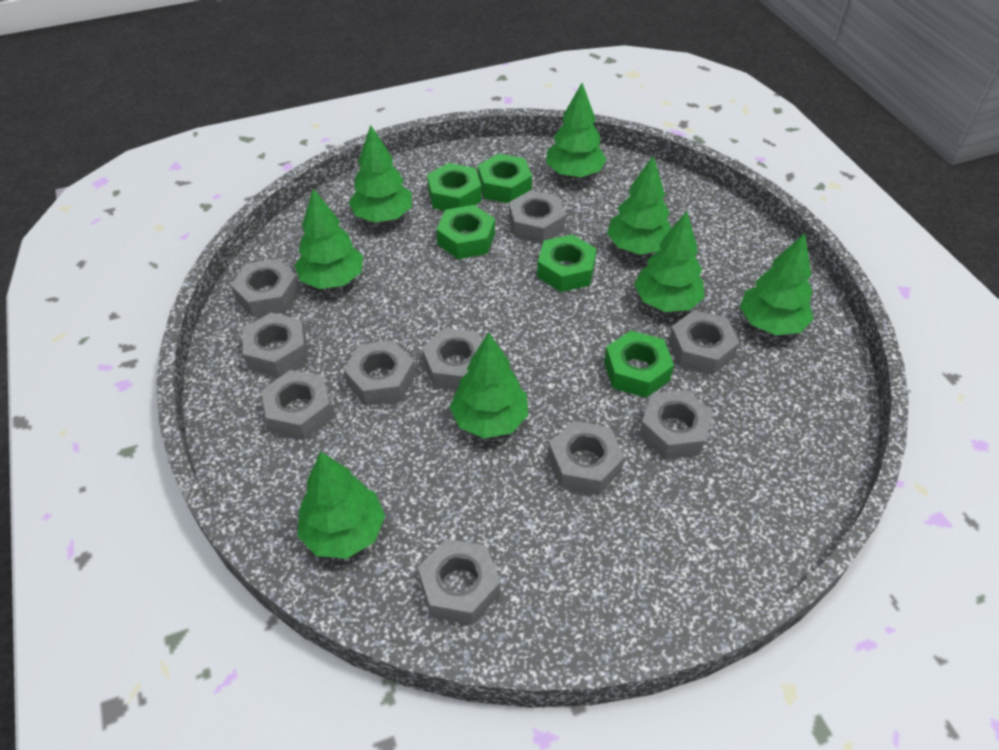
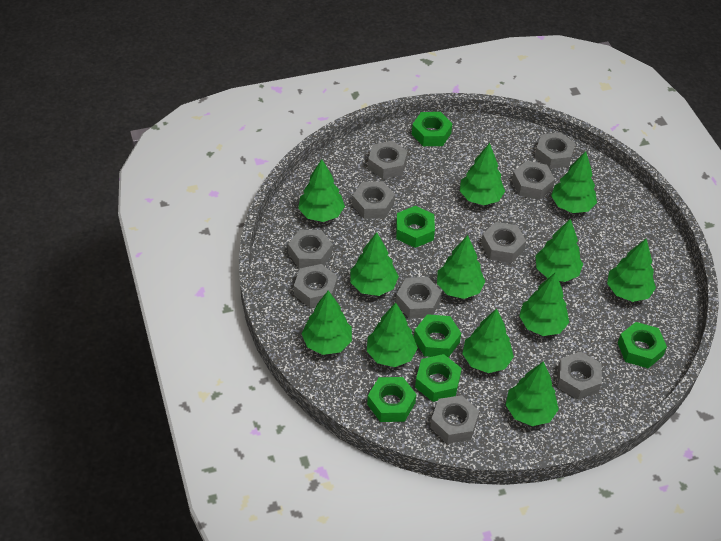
green nut: 5 -> 6
green tree: 8 -> 12

